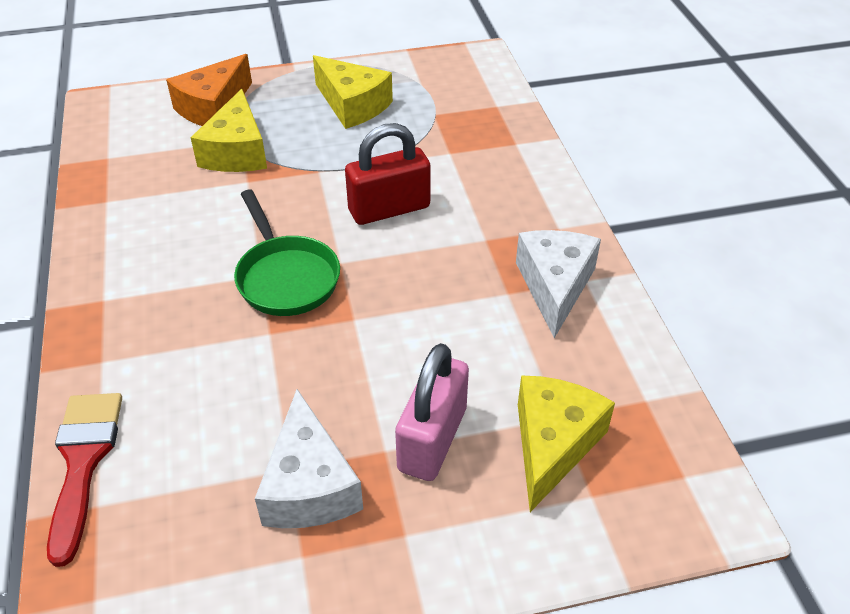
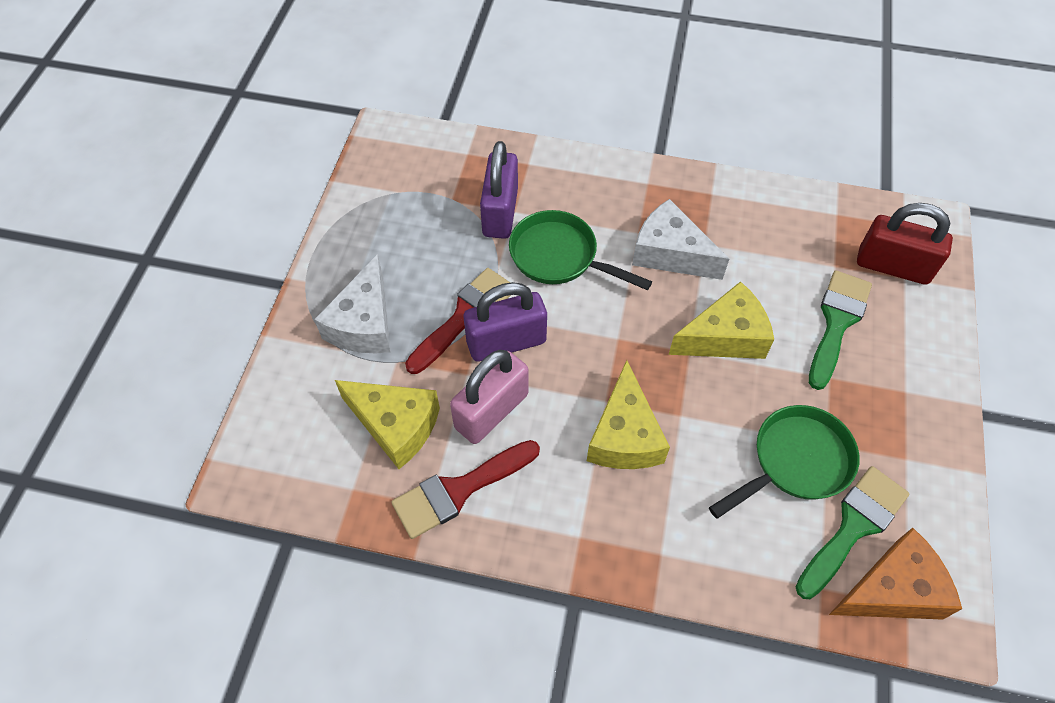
green brush: 0 -> 2
green pan: 1 -> 2
purple padlock: 0 -> 2
red brush: 1 -> 2

